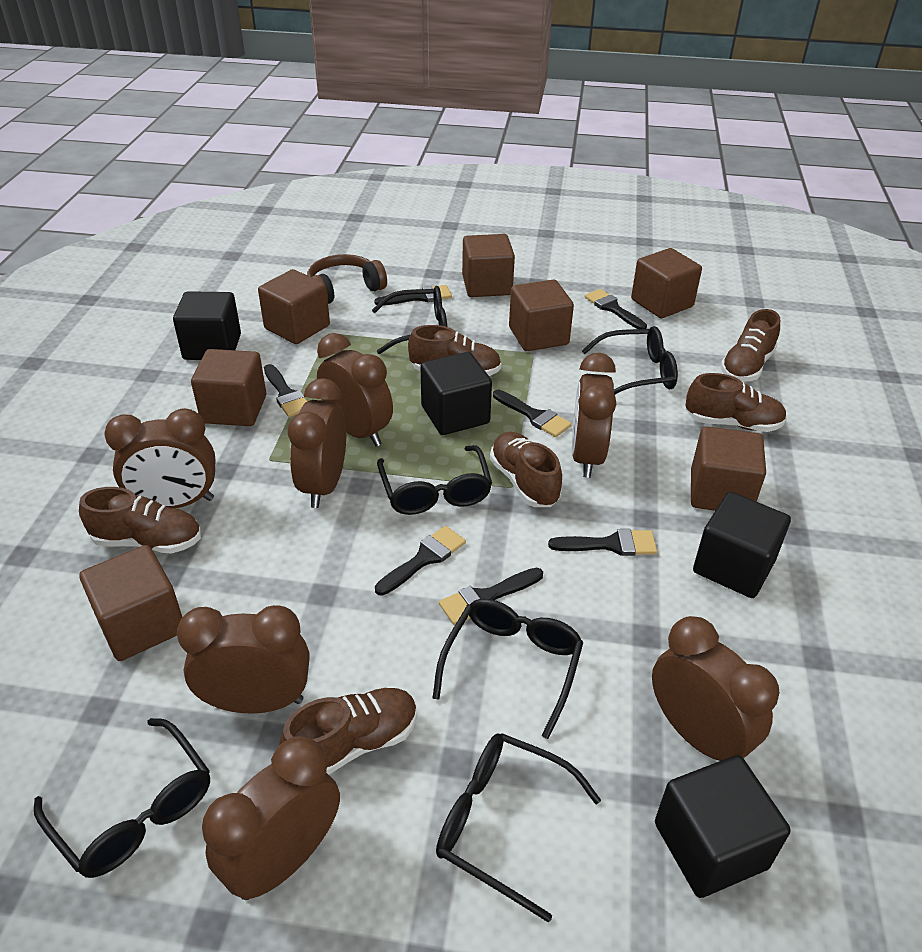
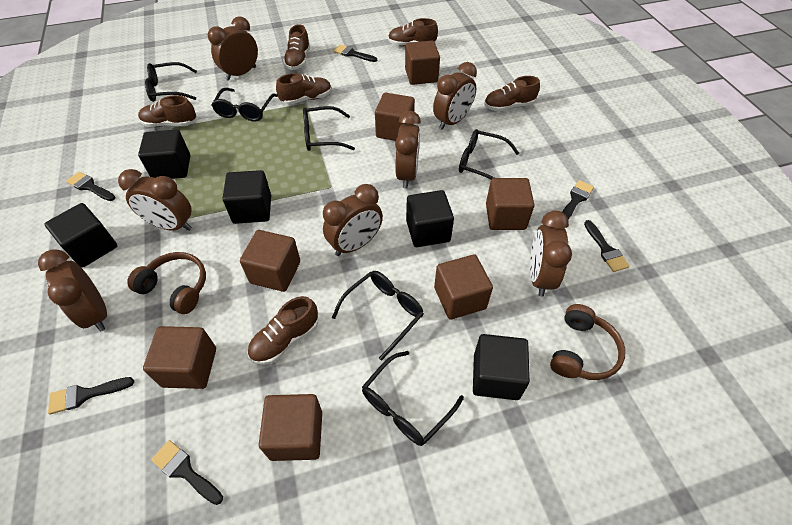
black brush: 7 -> 6
black cube: 4 -> 5
brown headphones: 1 -> 2

